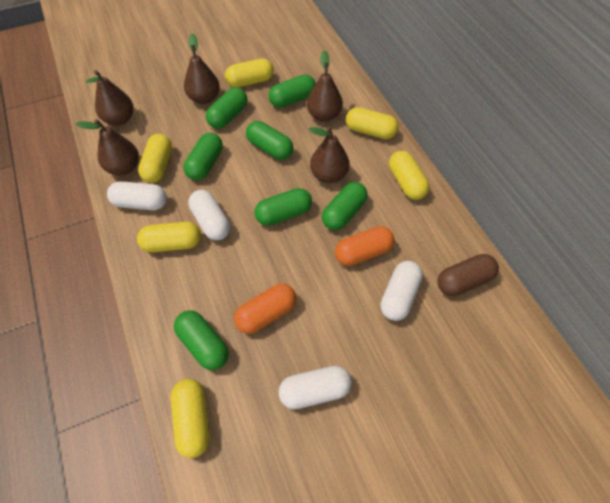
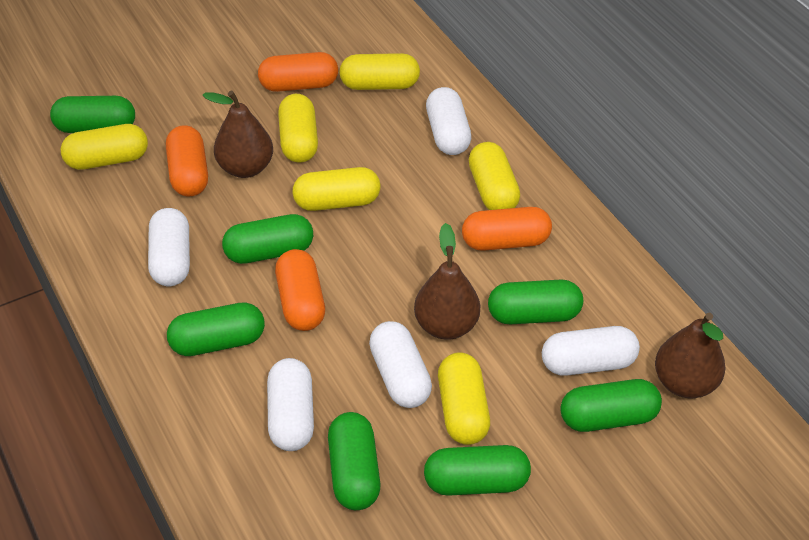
brown capsule: 1 -> 0
brown pear: 5 -> 3
orange capsule: 2 -> 4
white capsule: 4 -> 5

